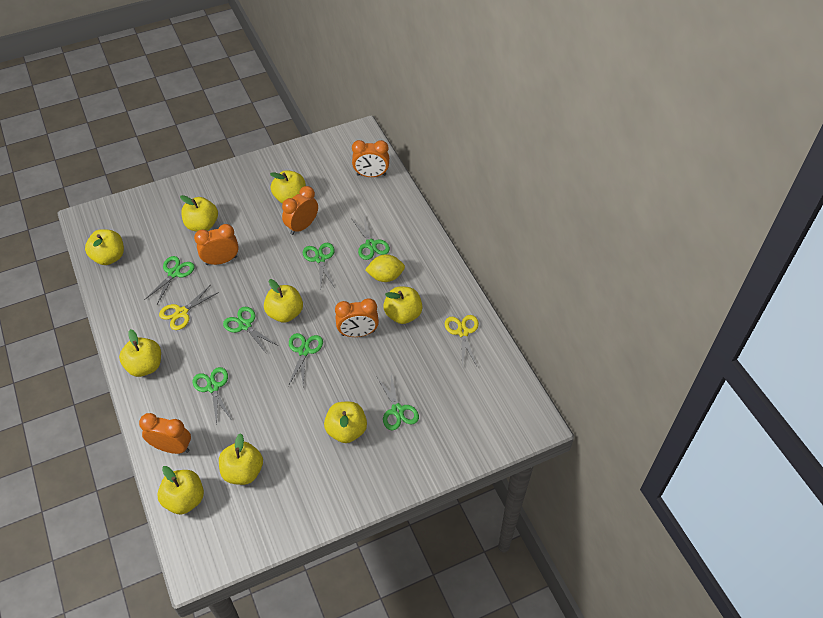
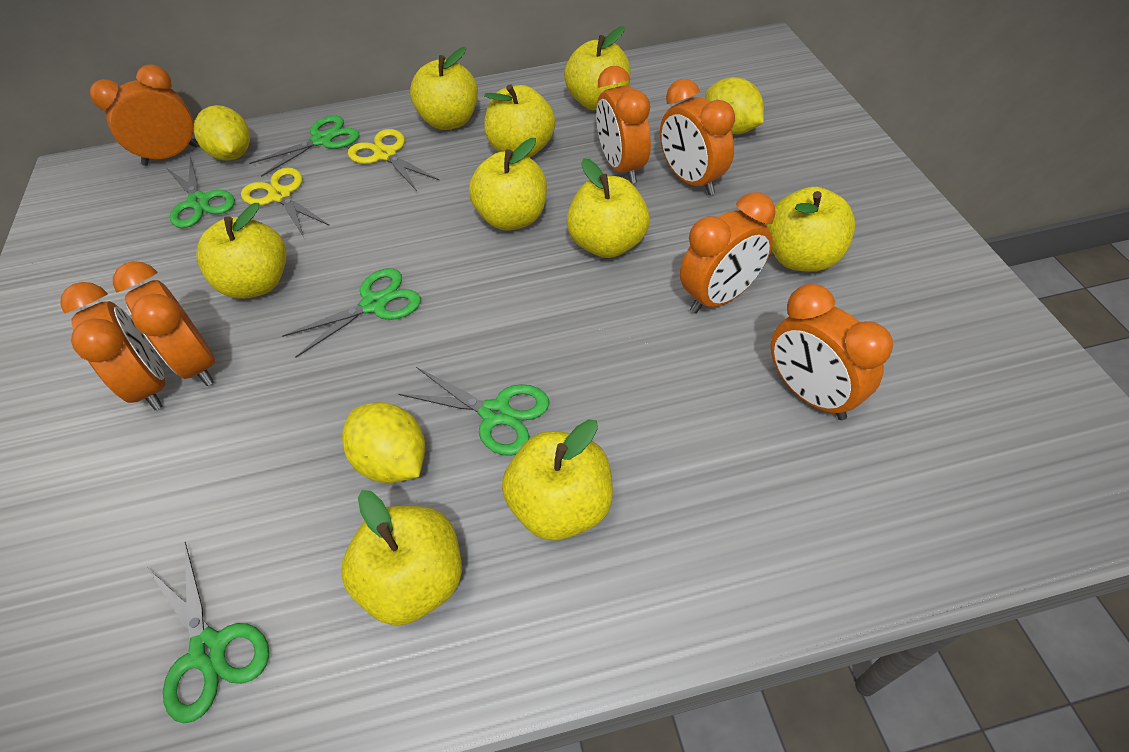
green scissors: 7 -> 5
orange clock: 5 -> 7
yellow lemon: 1 -> 3

